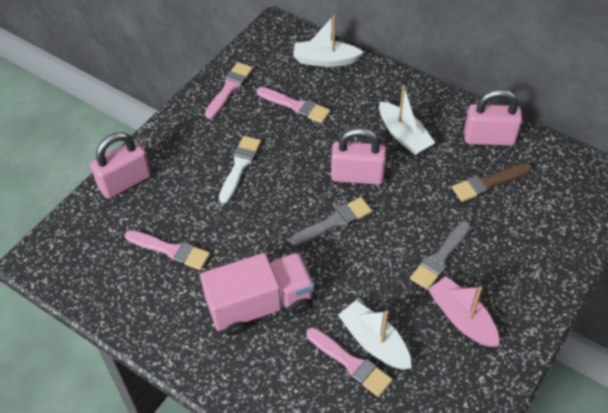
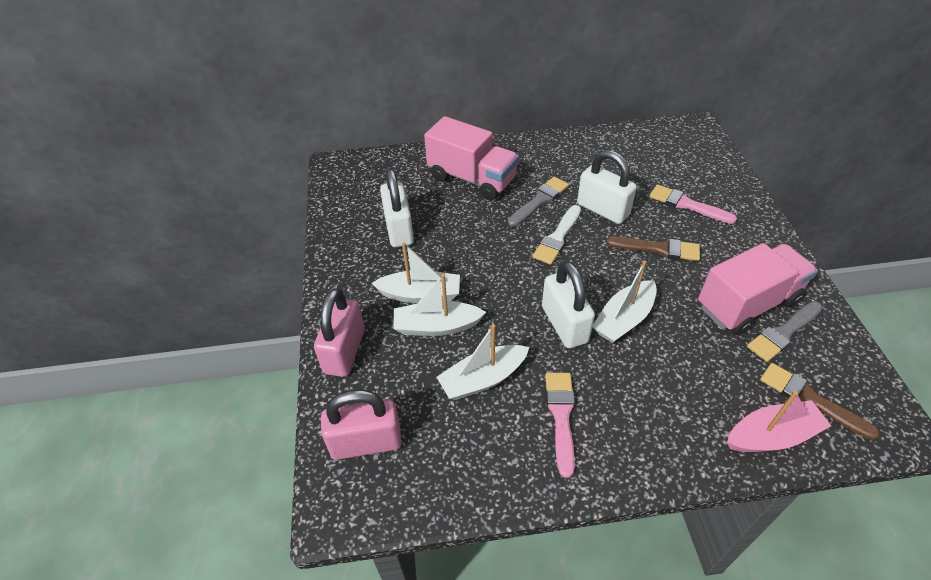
brown brush: 1 -> 2
pink brush: 4 -> 2
pink padlock: 3 -> 2
pink truck: 1 -> 2
white boat: 3 -> 4
white padlock: 0 -> 3

